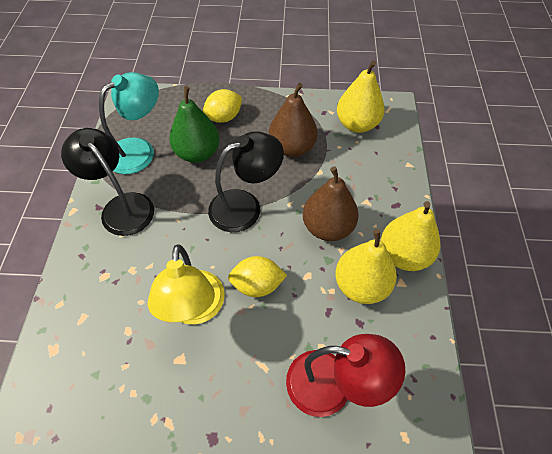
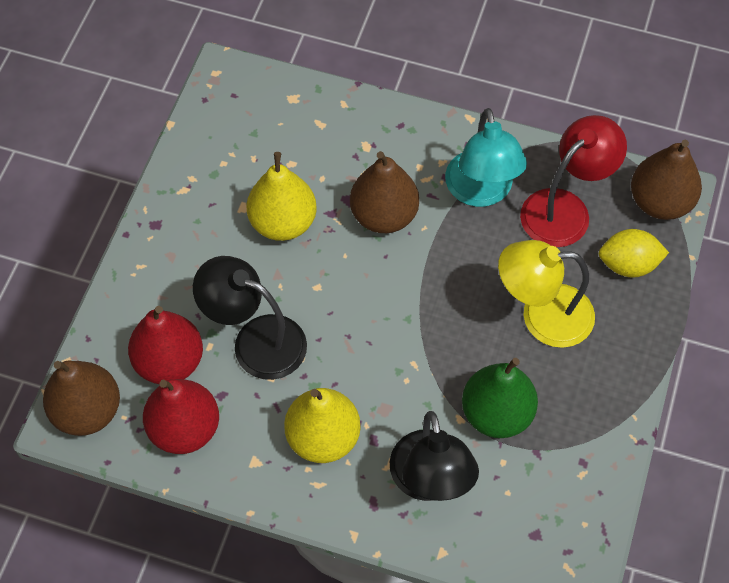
brown pear: 2 -> 3
red pear: 0 -> 2
yellow lemon: 2 -> 1
yellow pear: 3 -> 2

